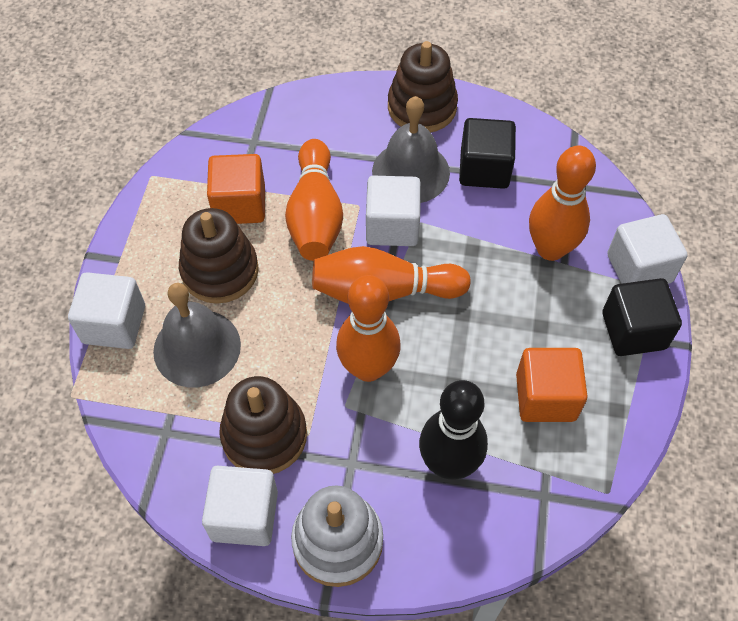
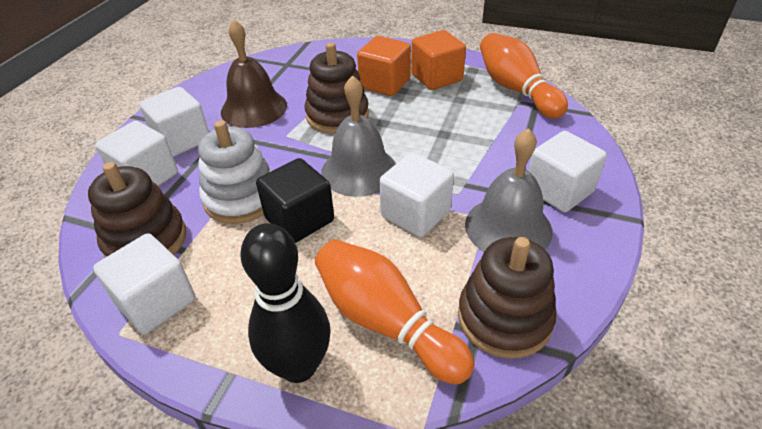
black cube: 2 -> 1
brown bell: 0 -> 1
orange bowling pin: 4 -> 2
white cube: 4 -> 5

